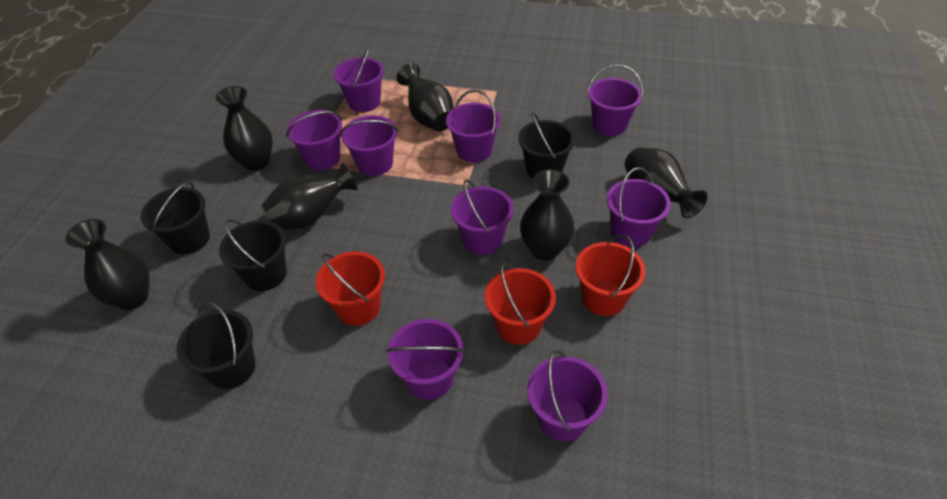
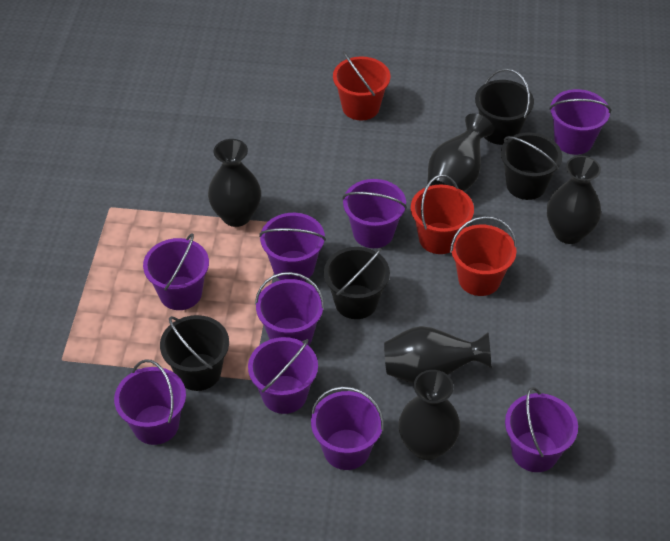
black vase: 6 -> 5

